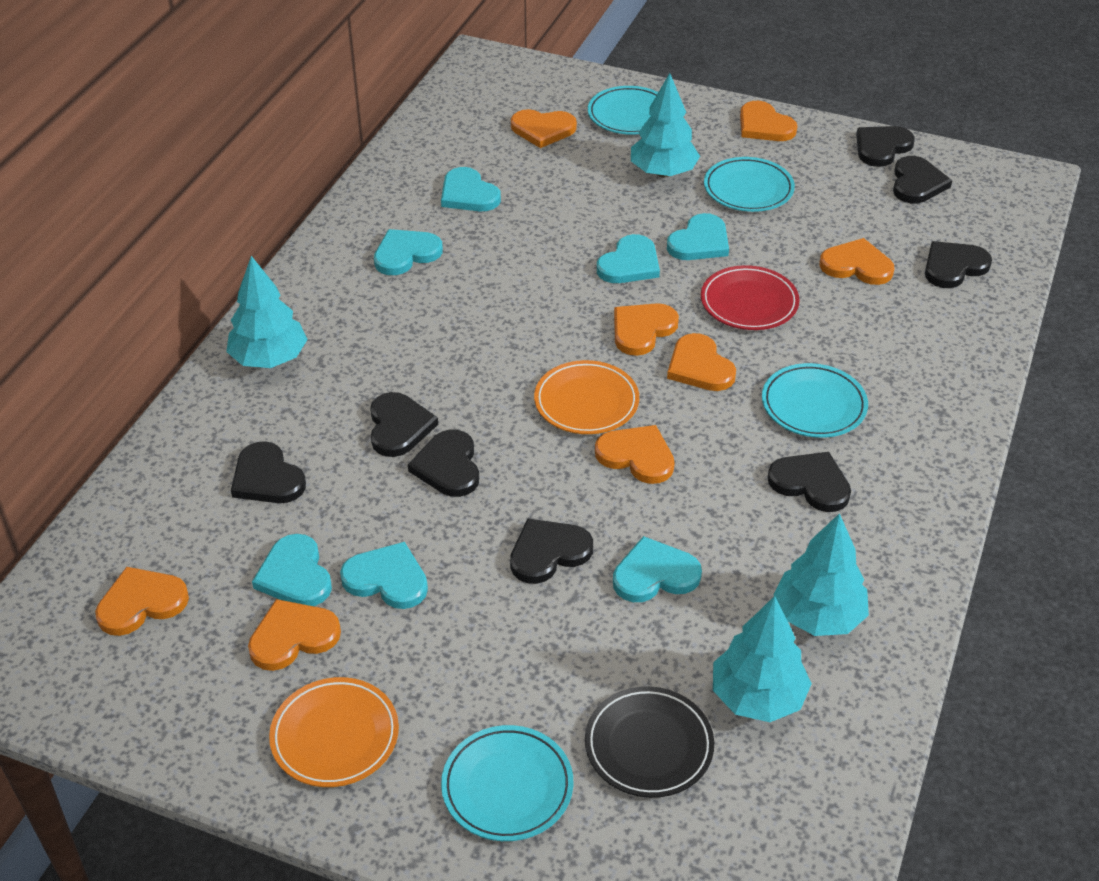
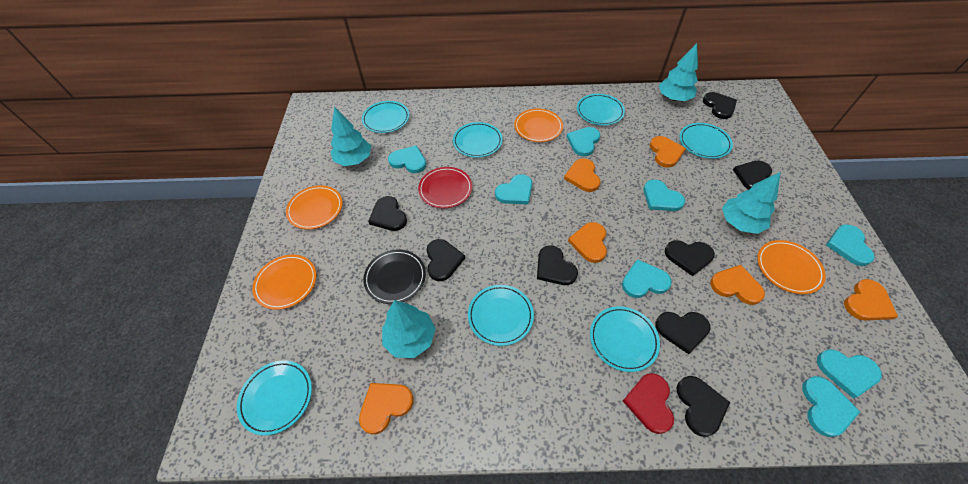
orange heart: 8 -> 6
orange plate: 2 -> 4
red heart: 0 -> 1
turquoise heart: 7 -> 8
turquoise plate: 4 -> 7

